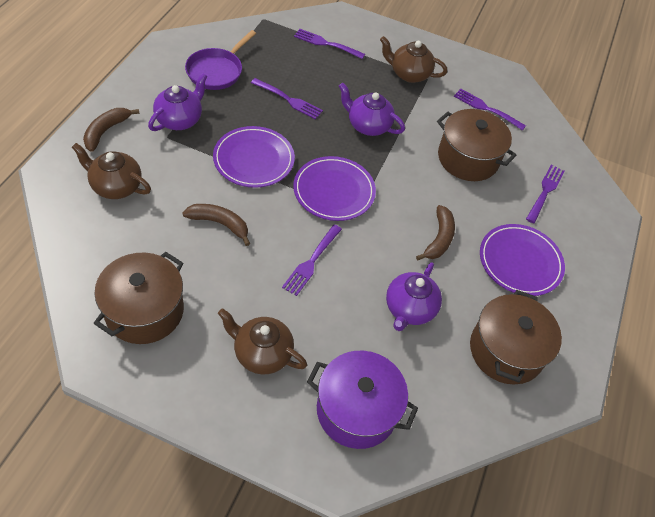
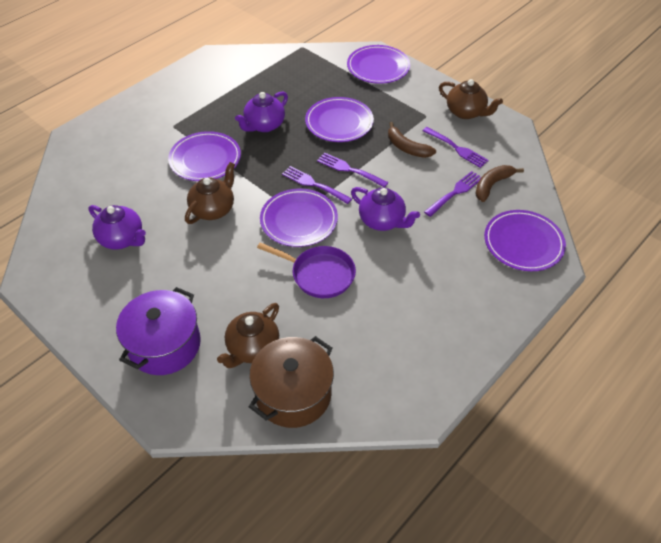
brown banana: 3 -> 2
brown pot: 3 -> 1
purple fork: 5 -> 4
purple plate: 3 -> 5

